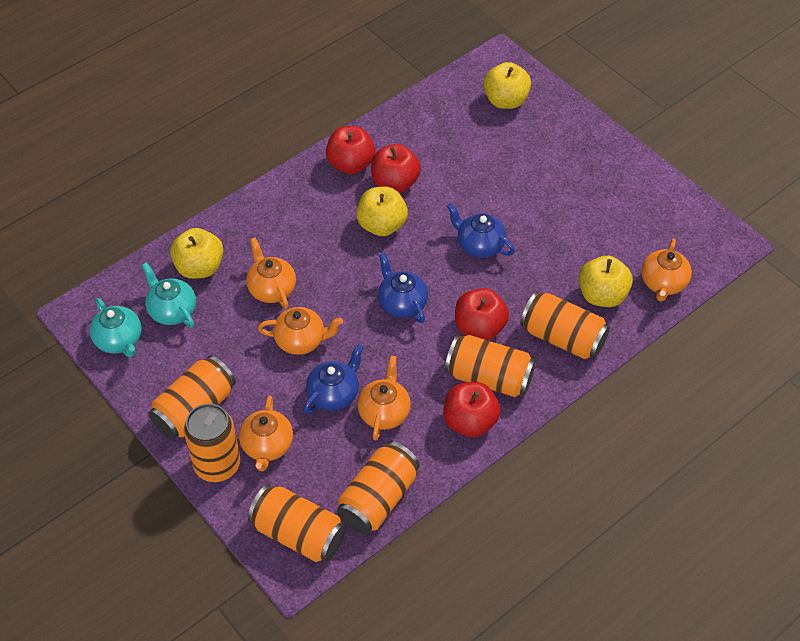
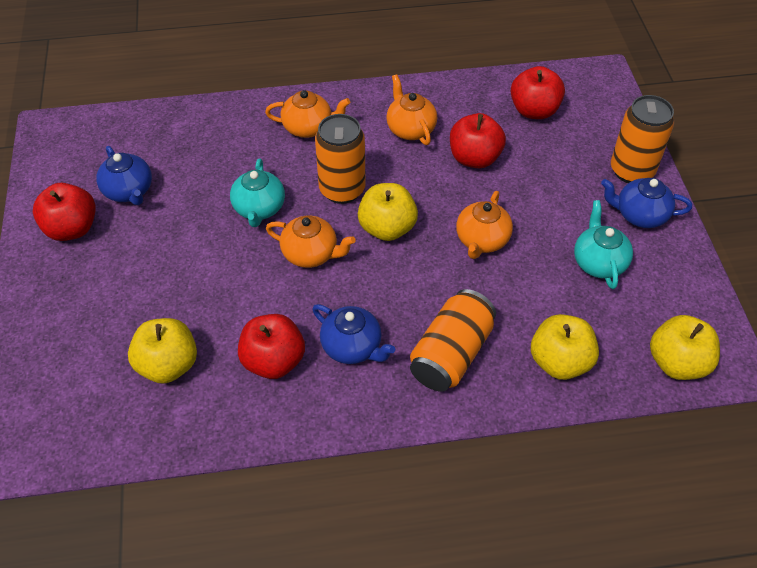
orange can: 6 -> 3
orange teapot: 5 -> 4

